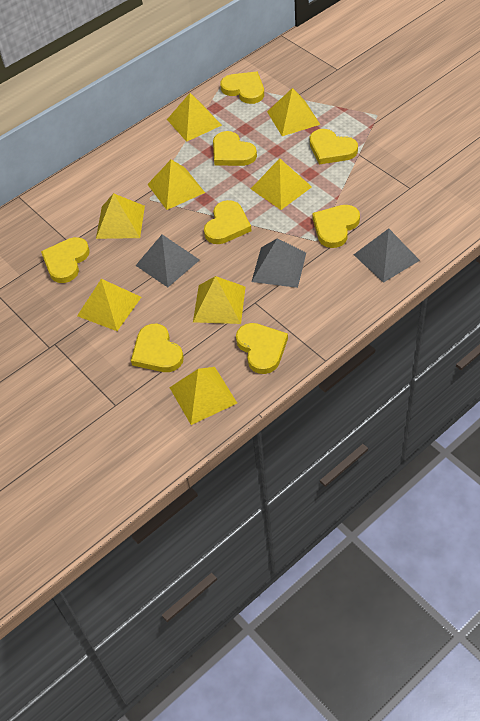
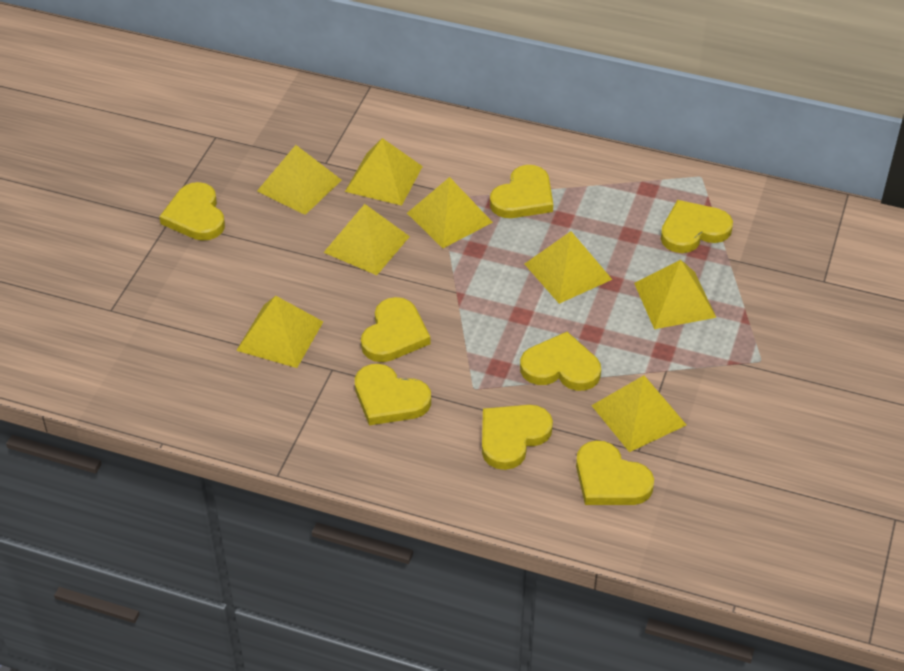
grey pyramid: 3 -> 0

